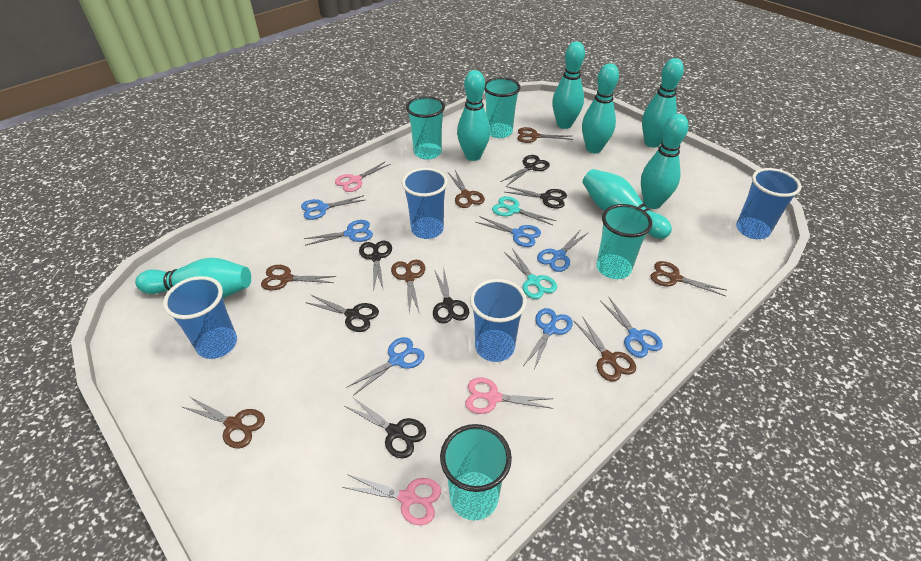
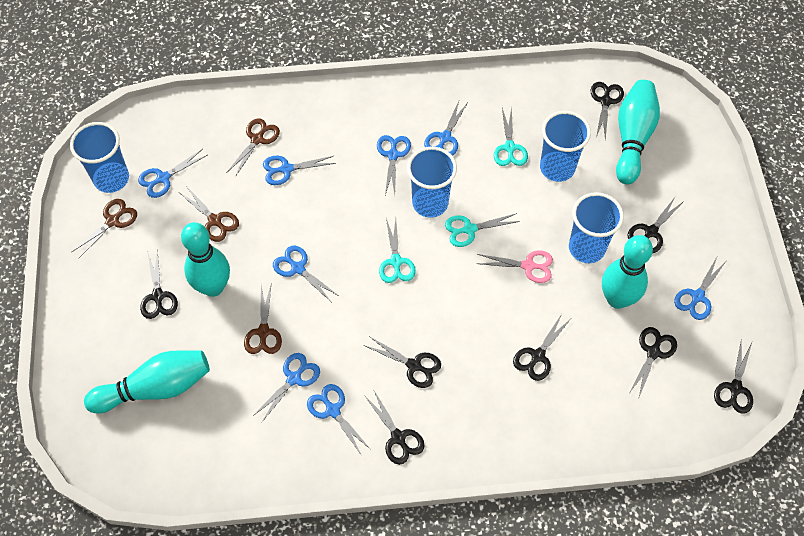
black scissors: 6 -> 8
blue scissors: 7 -> 8
brown scissors: 7 -> 4
pink scissors: 3 -> 1
turquoise bowling pin: 7 -> 4
turquoise cup: 4 -> 0
turquoise scissors: 2 -> 3

